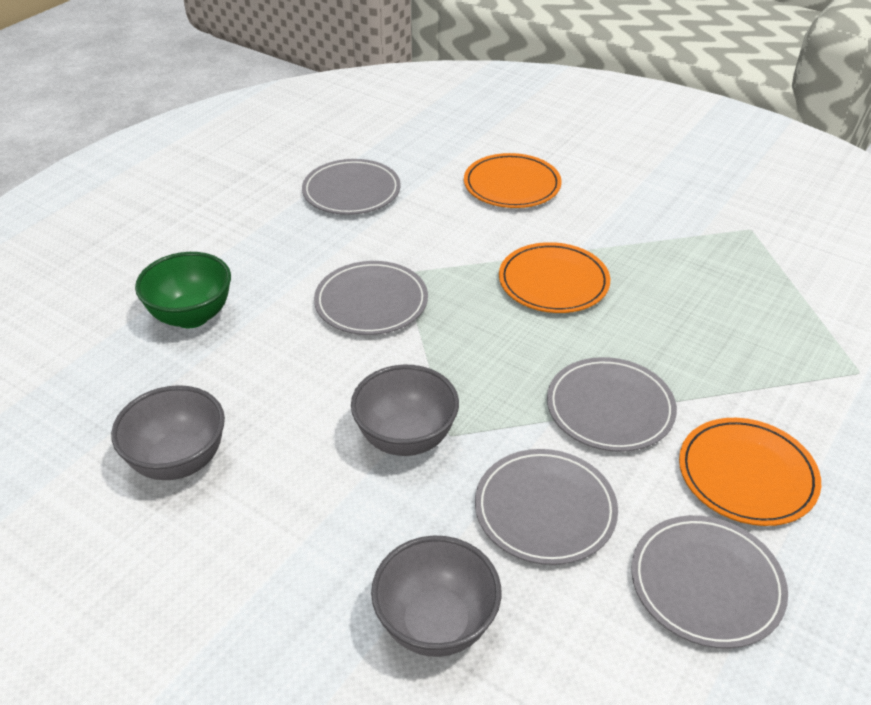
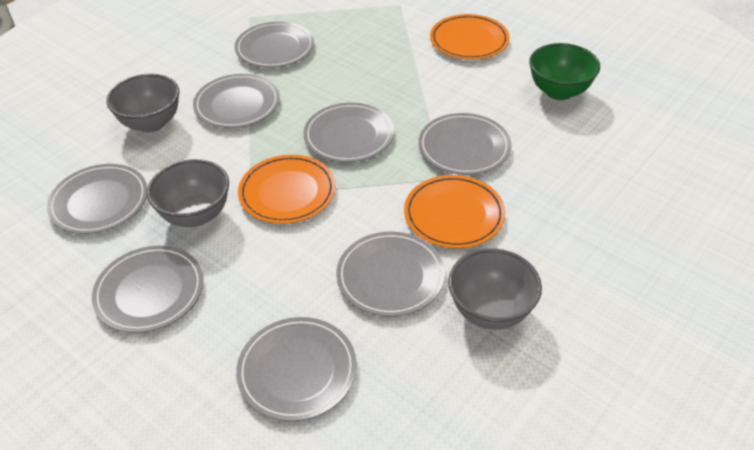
grey plate: 5 -> 8

